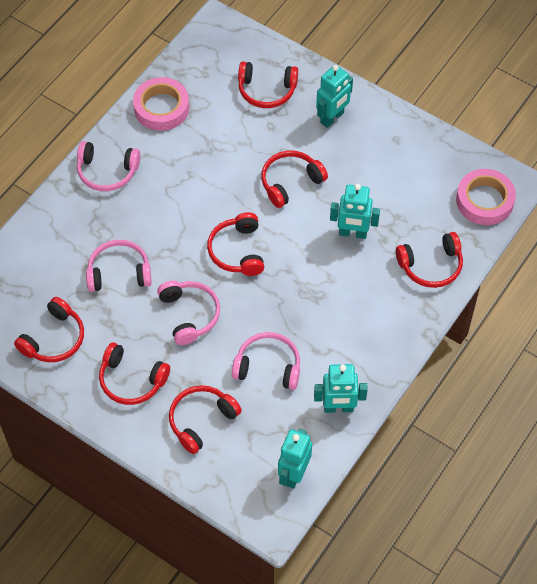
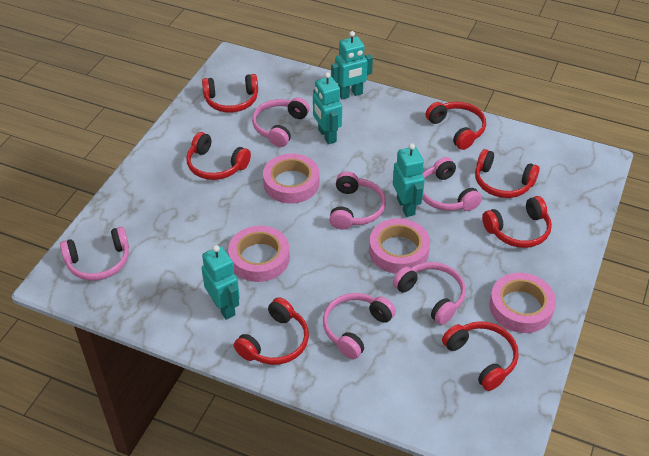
pink headphones: 4 -> 6
pink tape: 2 -> 4

